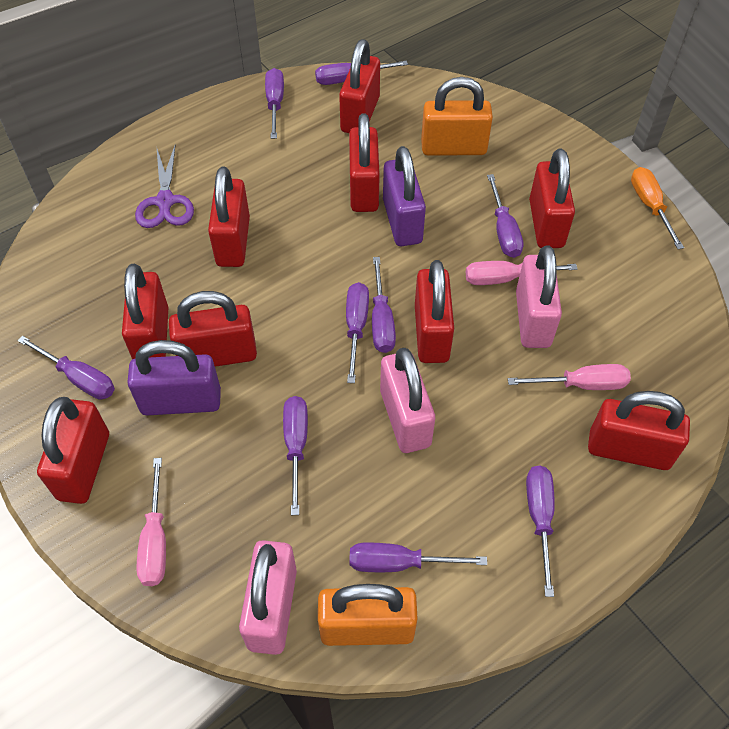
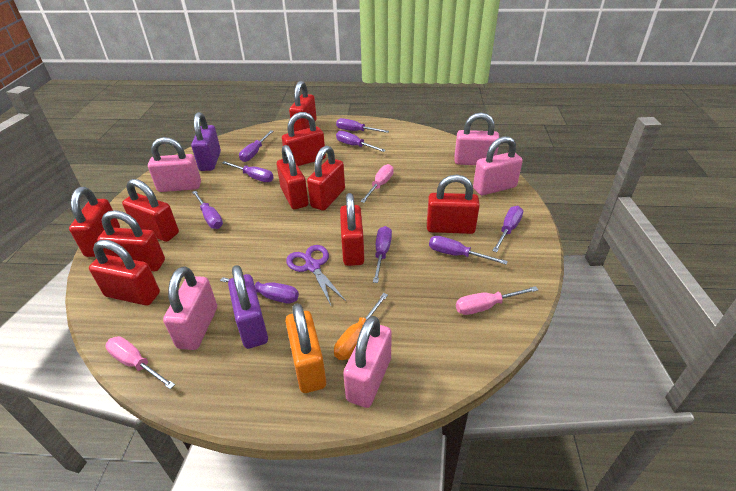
orange padlock: 2 -> 1
pink padlock: 3 -> 5
red padlock: 9 -> 10

